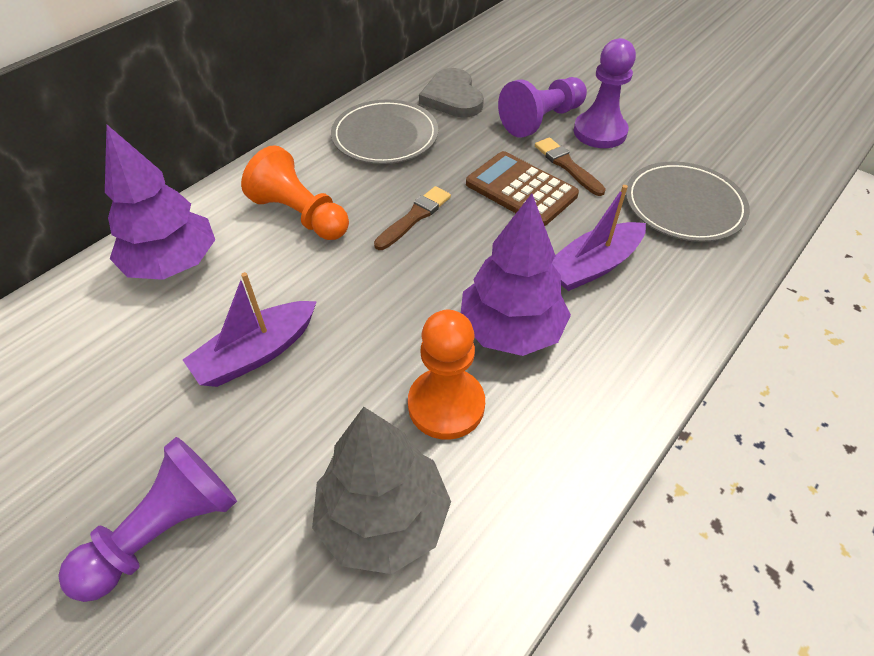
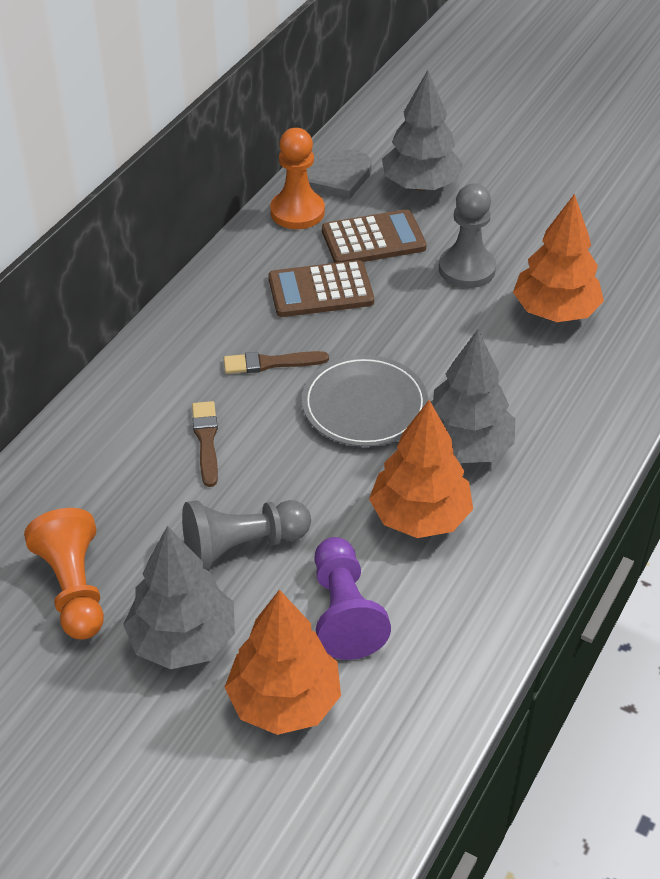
brown calculator: 1 -> 2
grey pawn: 0 -> 2
grey plate: 2 -> 1
grey tree: 1 -> 3
orange tree: 0 -> 3
purple boat: 2 -> 0
purple pawn: 3 -> 1
purple tree: 2 -> 0

